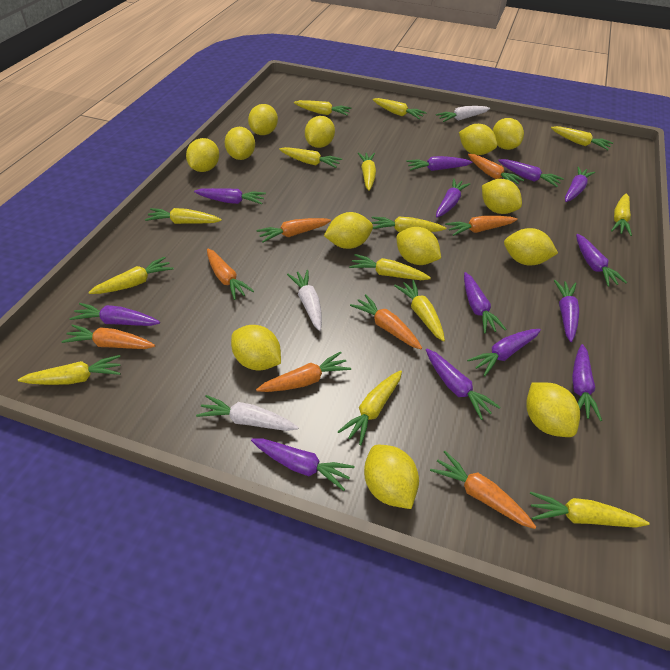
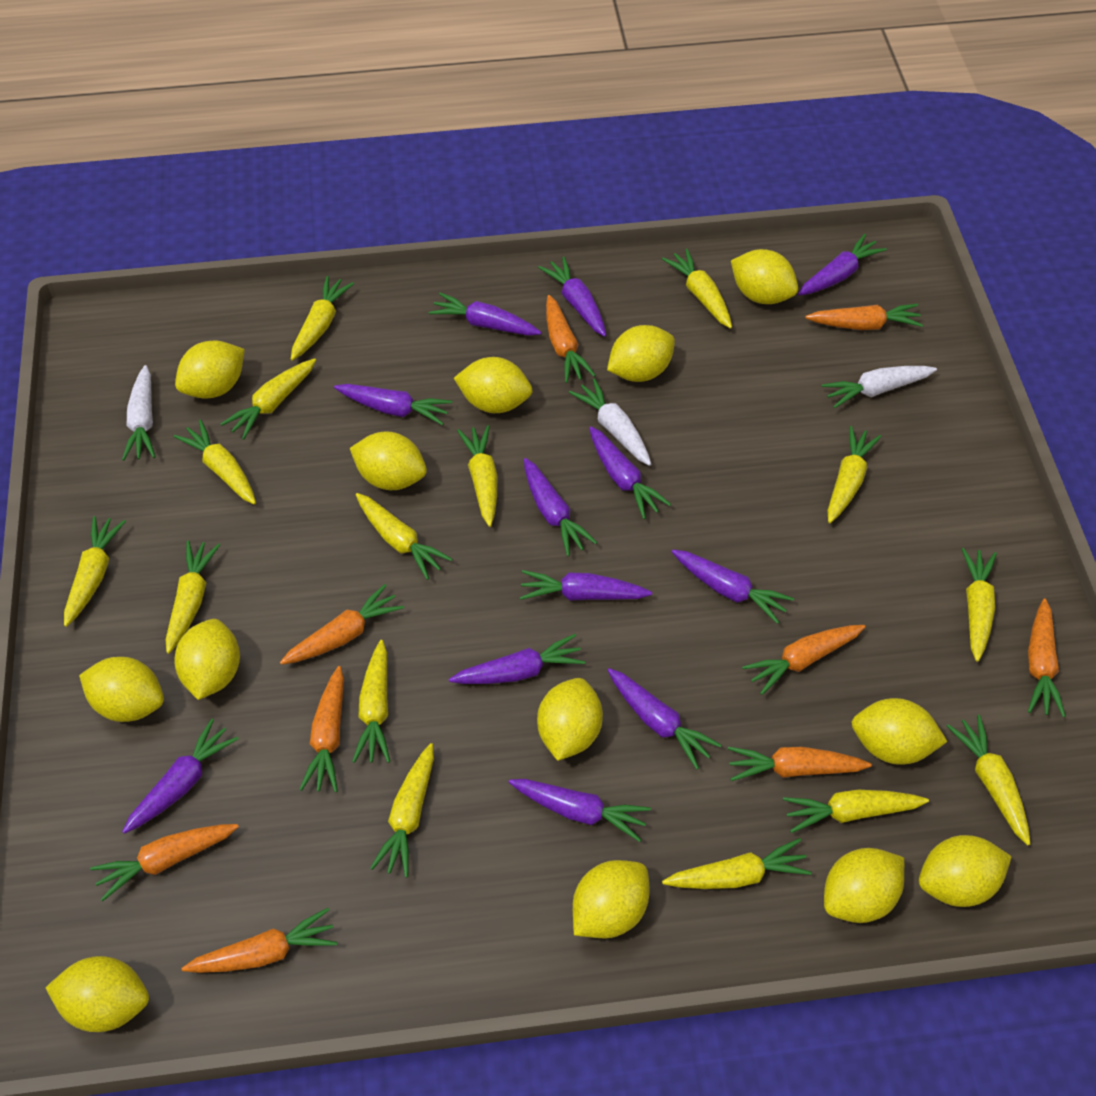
orange carrot: 8 -> 9
purple carrot: 13 -> 12
yellow carrot: 14 -> 15

